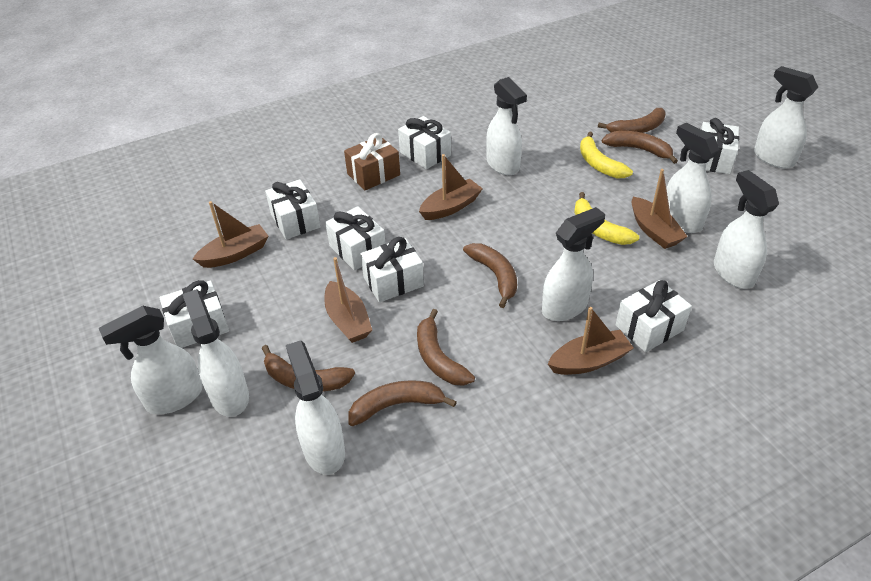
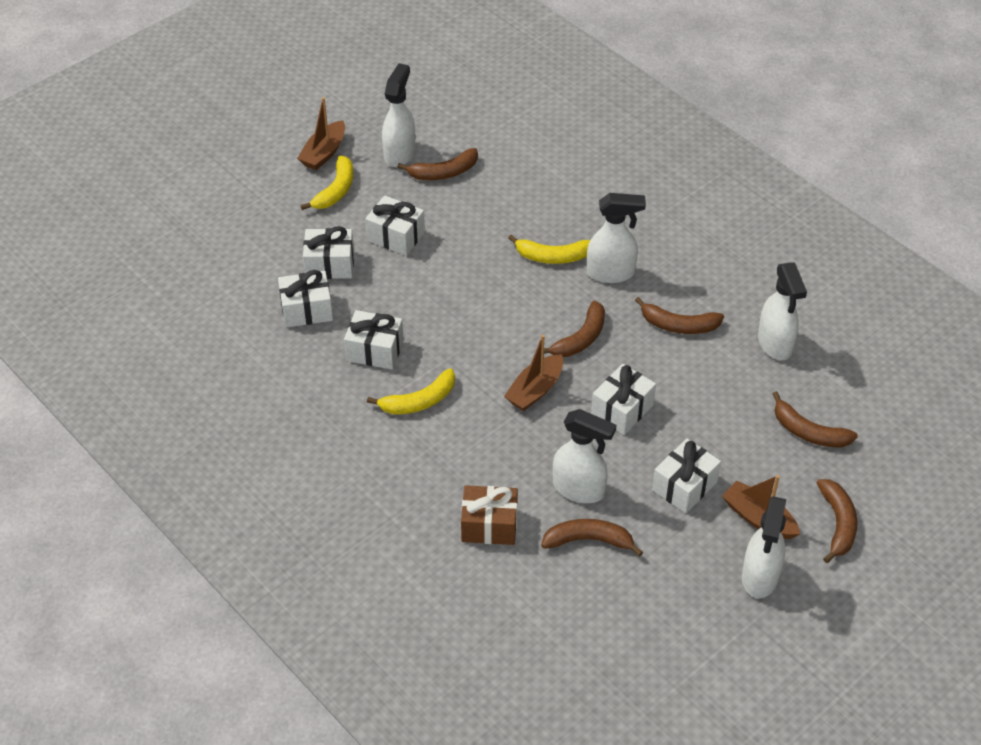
brown boat: 5 -> 3
white gift: 7 -> 6
white spray bottle: 8 -> 5
yellow banana: 2 -> 3

